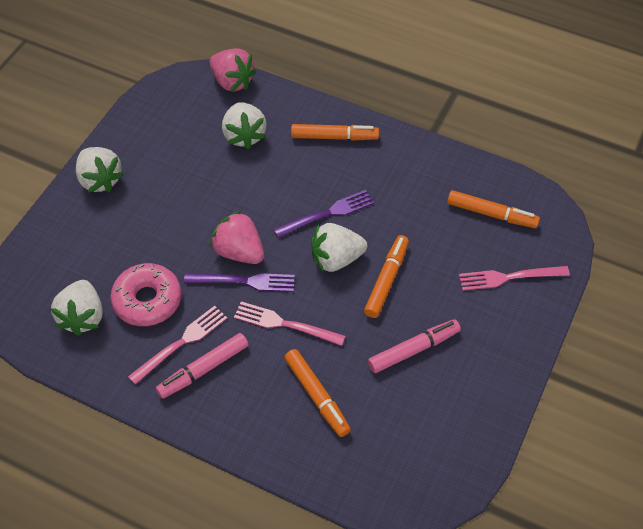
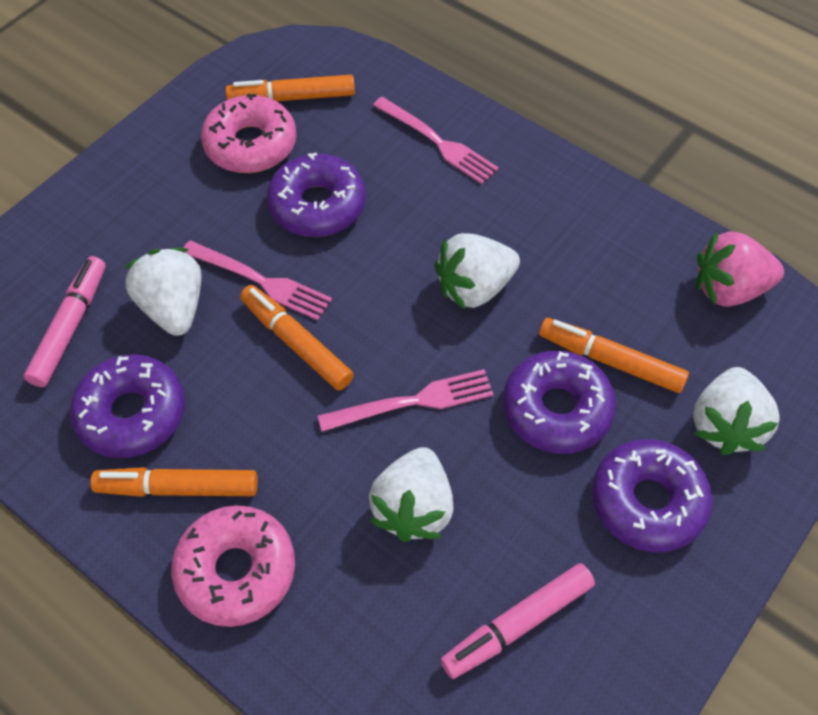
pink donut: 1 -> 2
pink strawberry: 2 -> 1
purple donut: 0 -> 4
purple fork: 2 -> 0

